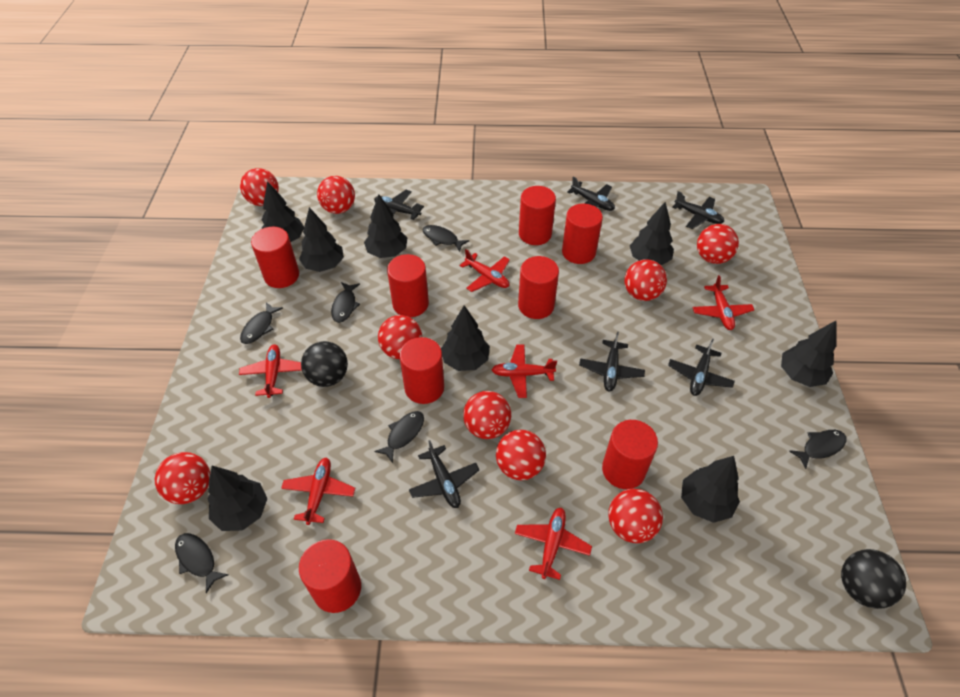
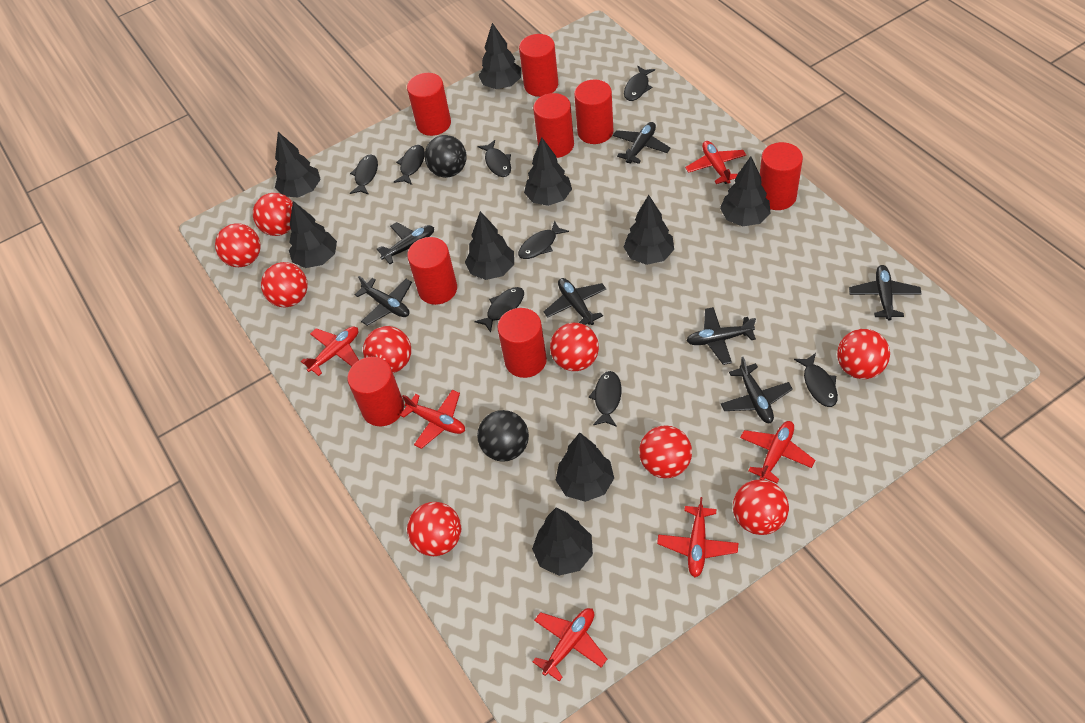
black fish: 6 -> 8
black plane: 6 -> 7
black tree: 8 -> 9

